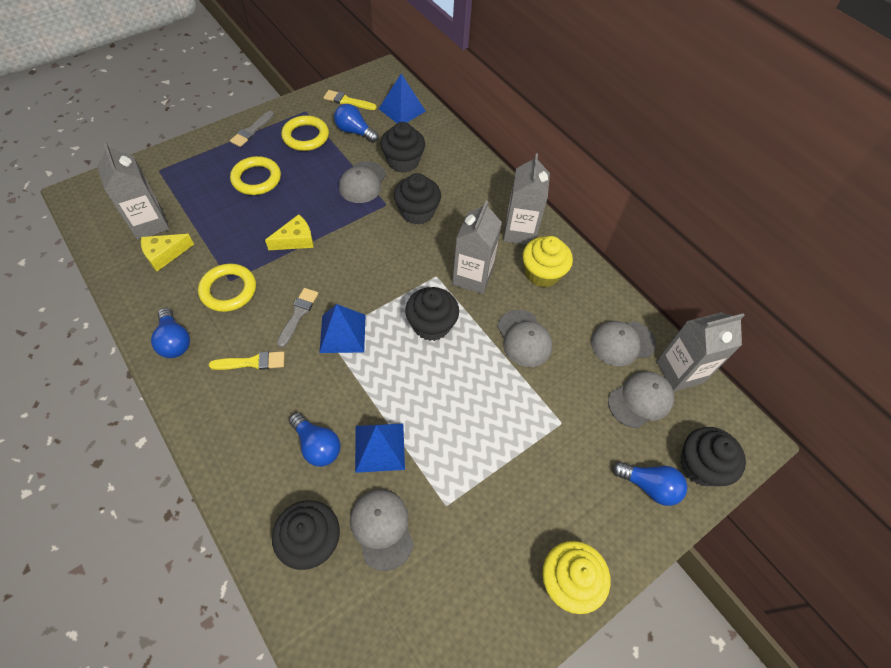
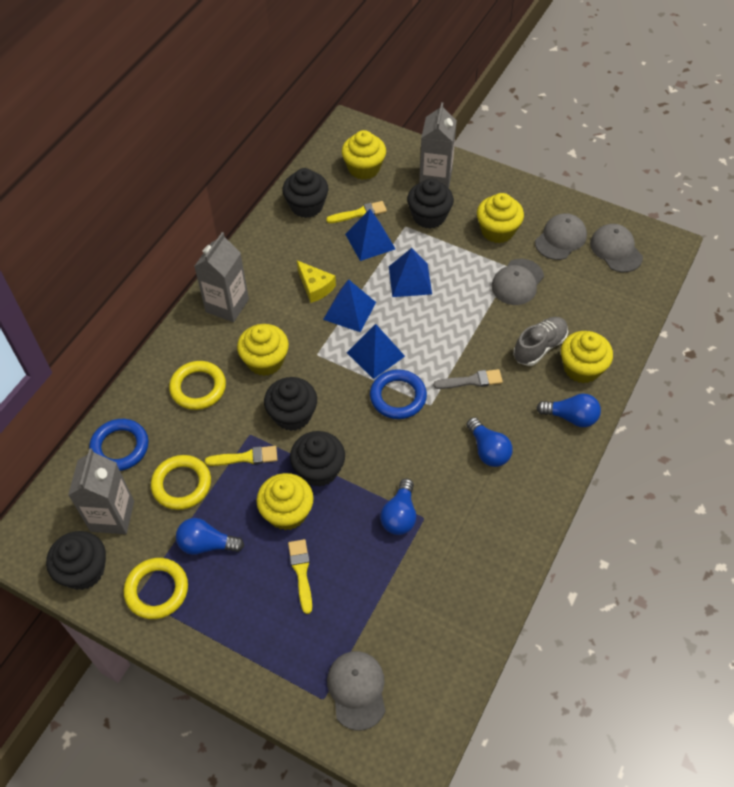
blue pyramid: 3 -> 4
blue ring: 0 -> 2
grey brush: 2 -> 1
grey cap: 5 -> 4
grey carton: 4 -> 3
grey shoe: 0 -> 1
yellow brush: 2 -> 3
yellow cheese: 2 -> 1
yellow cupcake: 2 -> 5

